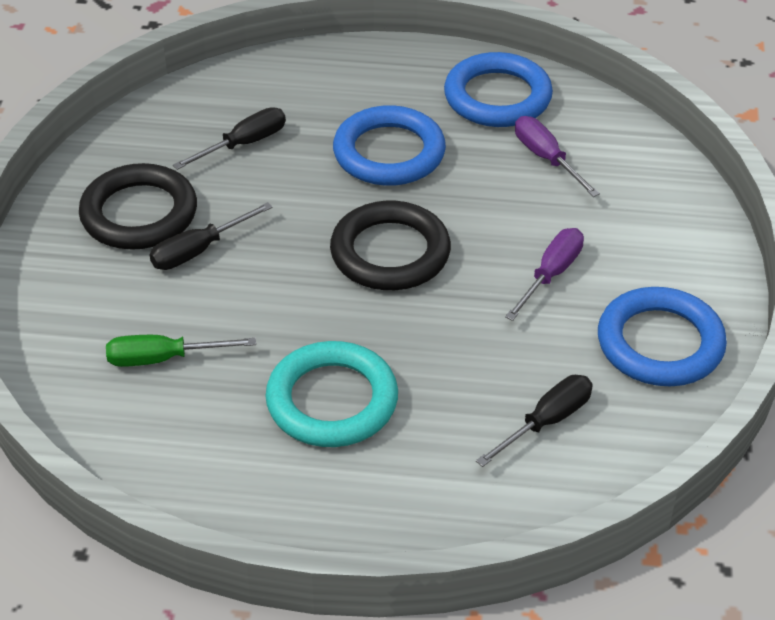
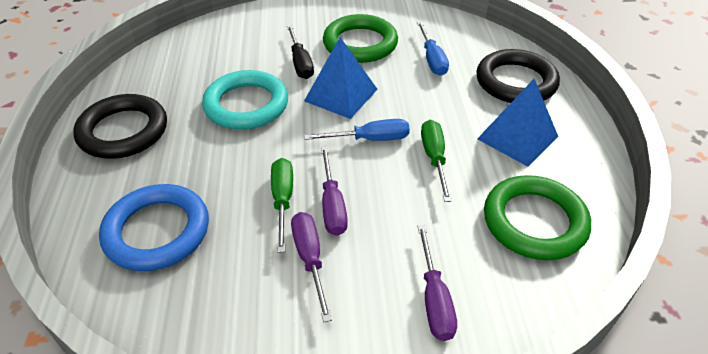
black screwdriver: 3 -> 1
blue pyramid: 0 -> 2
blue ring: 3 -> 1
blue screwdriver: 0 -> 2
green ring: 0 -> 2
green screwdriver: 1 -> 2
purple screwdriver: 2 -> 3

